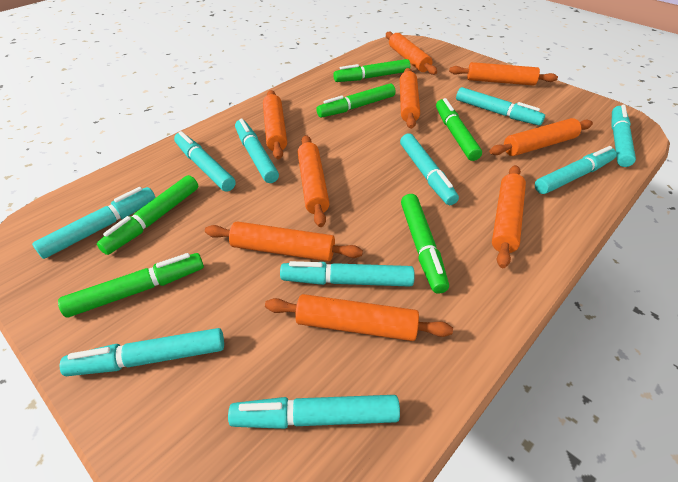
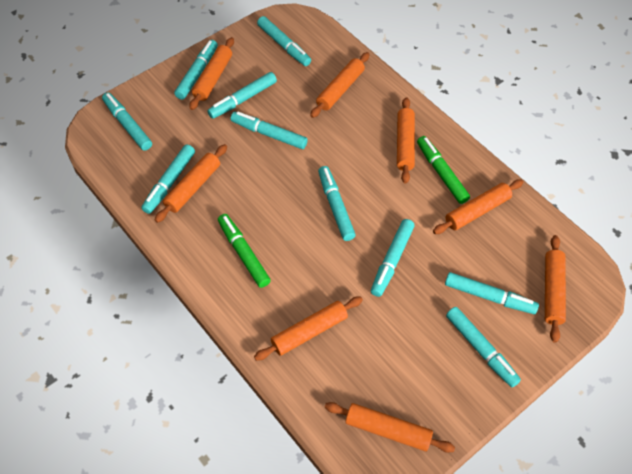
green marker: 6 -> 2
orange rolling pin: 9 -> 8

